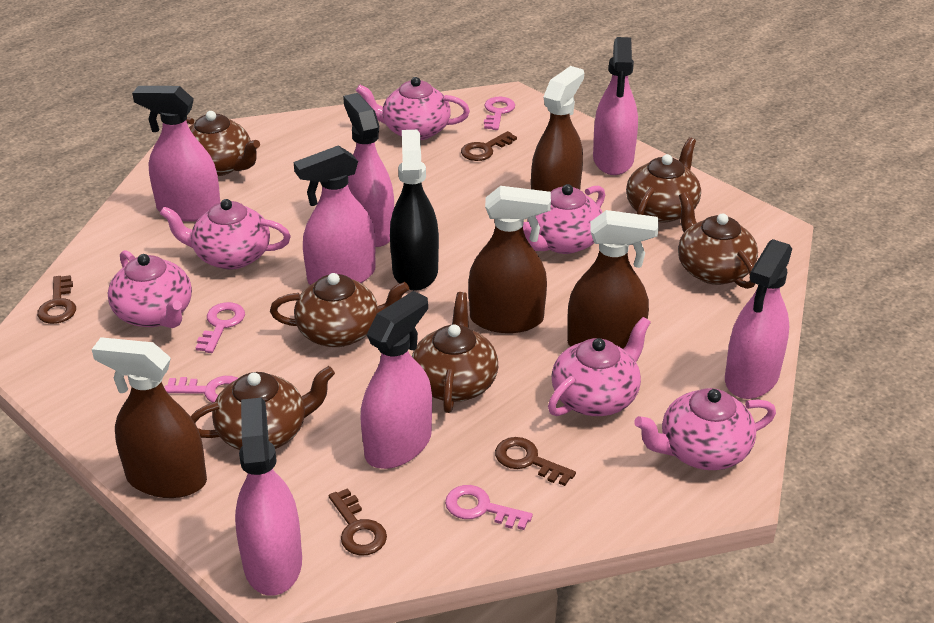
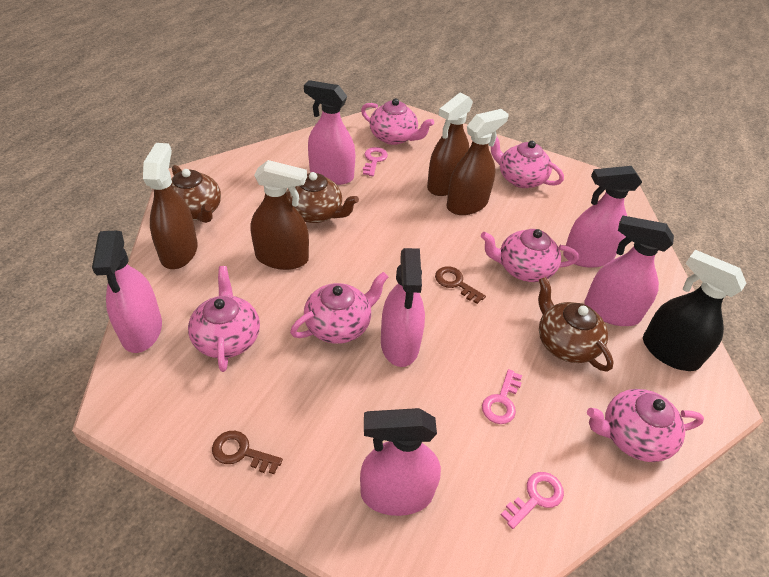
brown key: 4 -> 2
brown teapot: 6 -> 3
pink key: 4 -> 3
pink spray bottle: 7 -> 6

